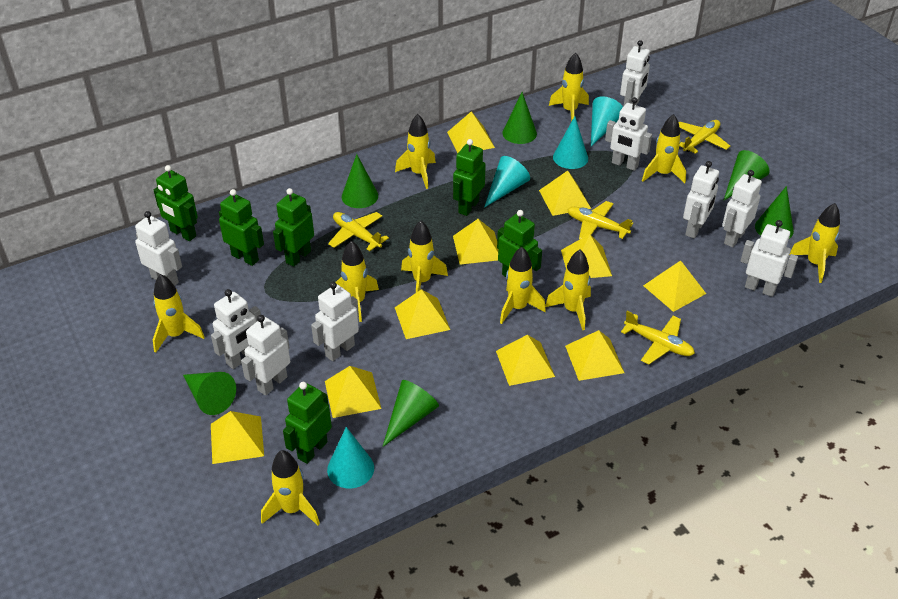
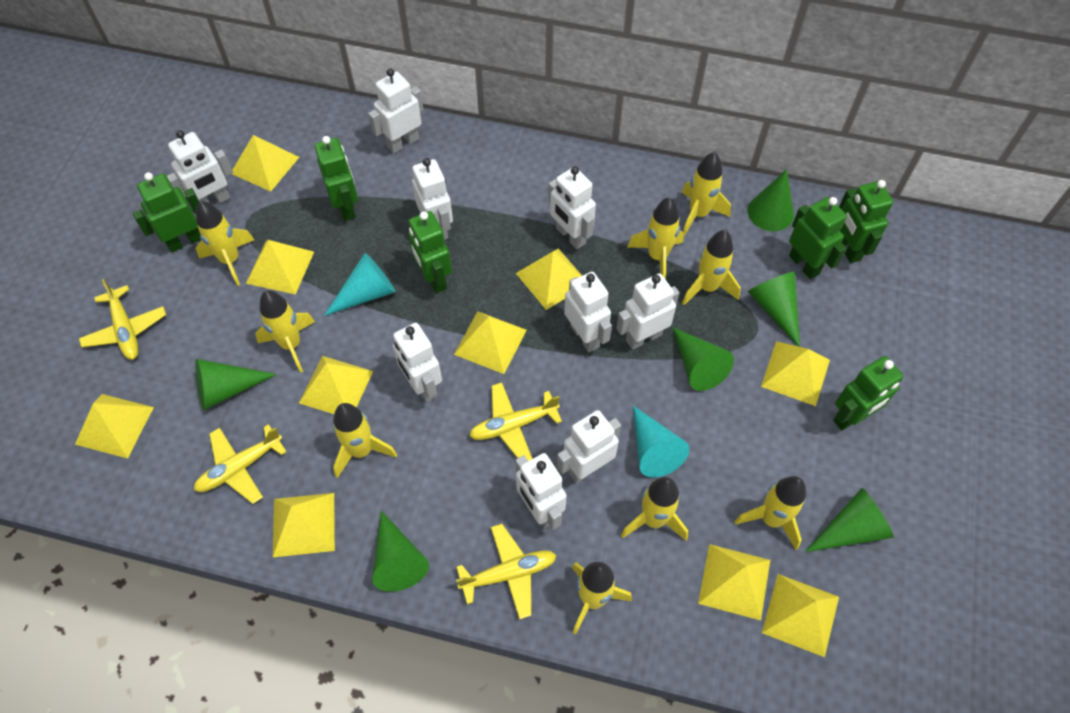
turquoise cone: 4 -> 2
yellow rocket: 10 -> 9

